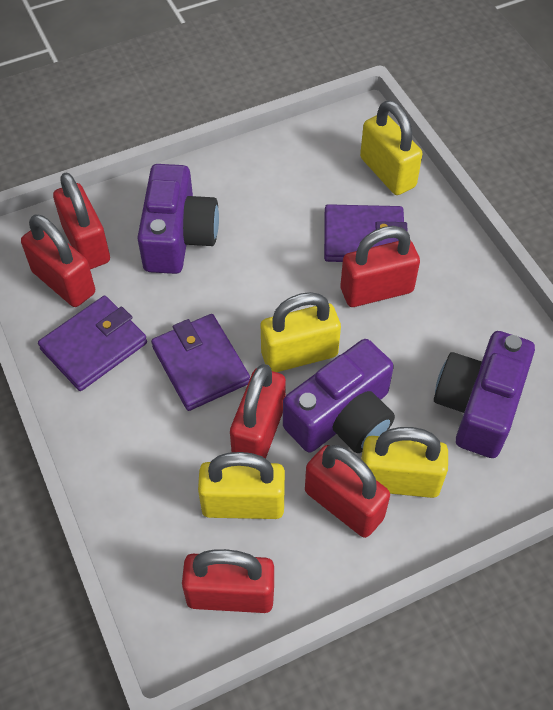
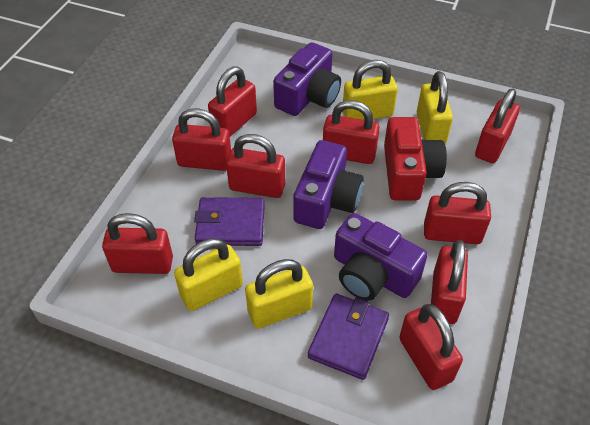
purple wallet: 3 -> 2
red camera: 0 -> 1
red padlock: 6 -> 9

